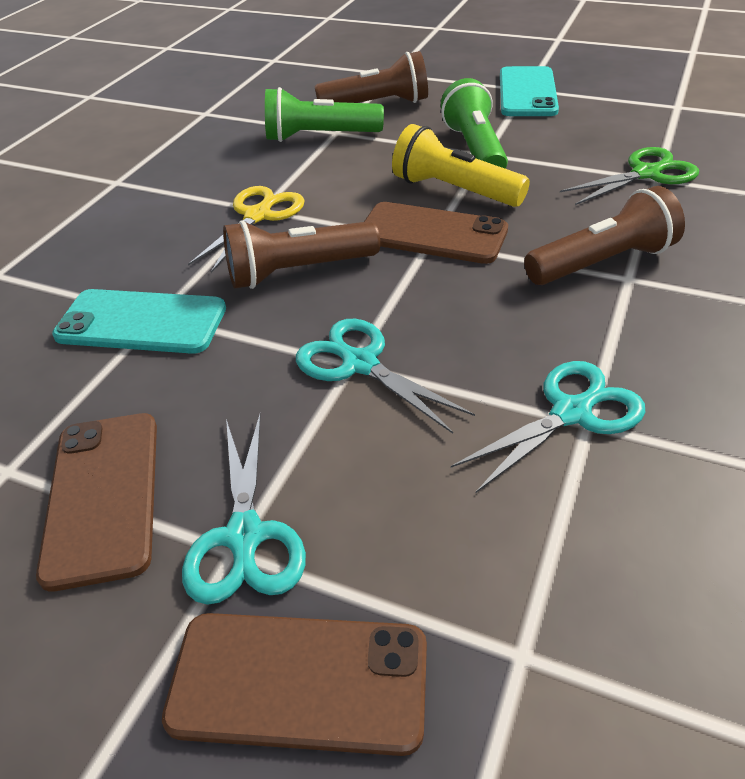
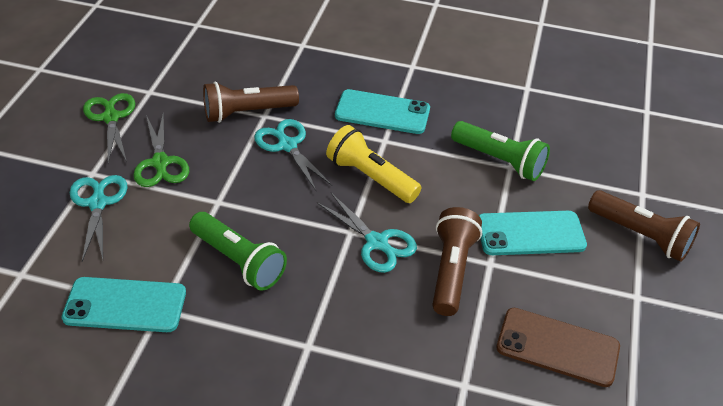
brown phone: 3 -> 1
green scissors: 1 -> 2
turquoise phone: 2 -> 3
yellow scissors: 1 -> 0

